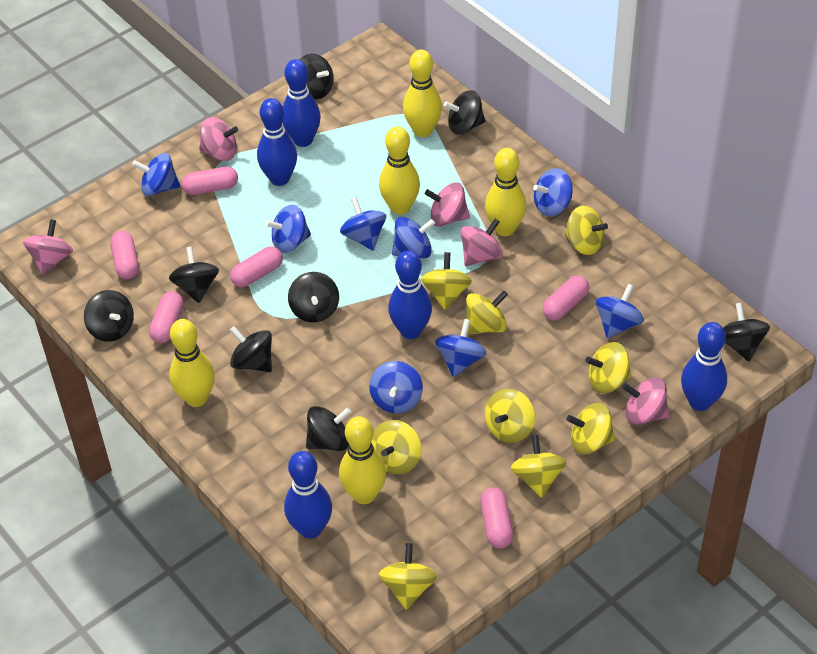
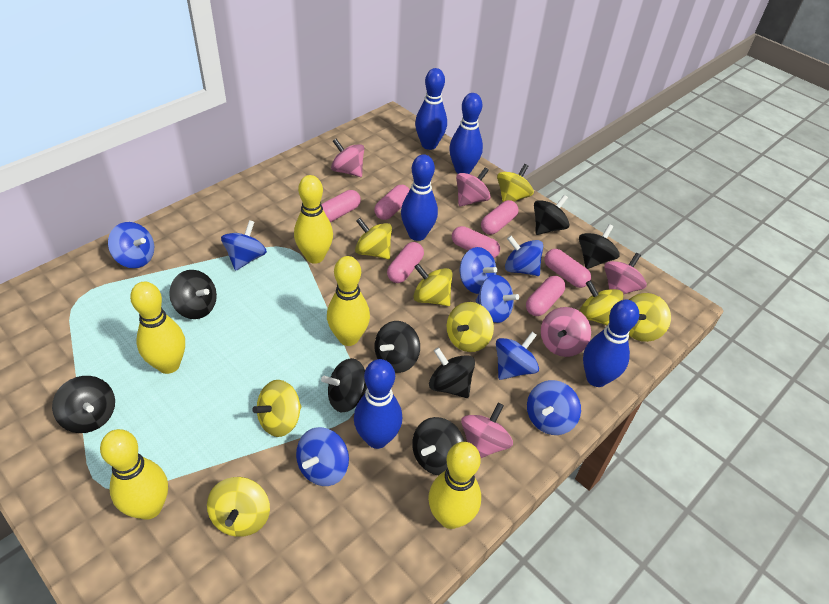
pink capsule: 6 -> 7
yellow spinning top: 9 -> 8

